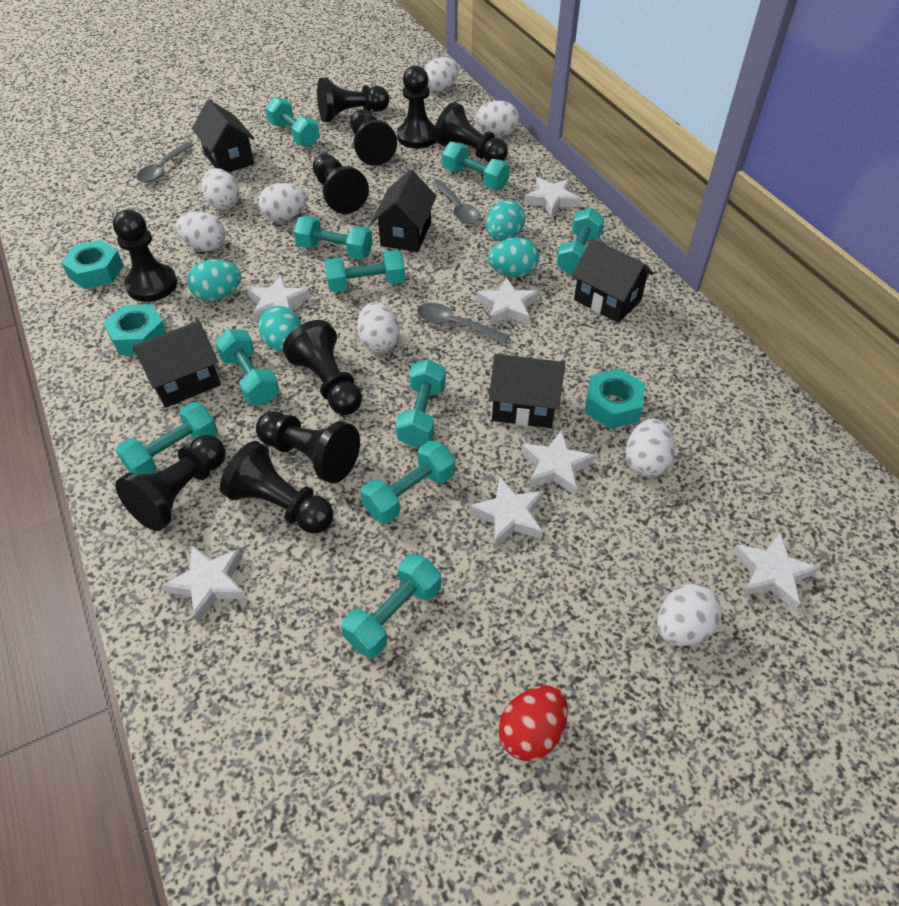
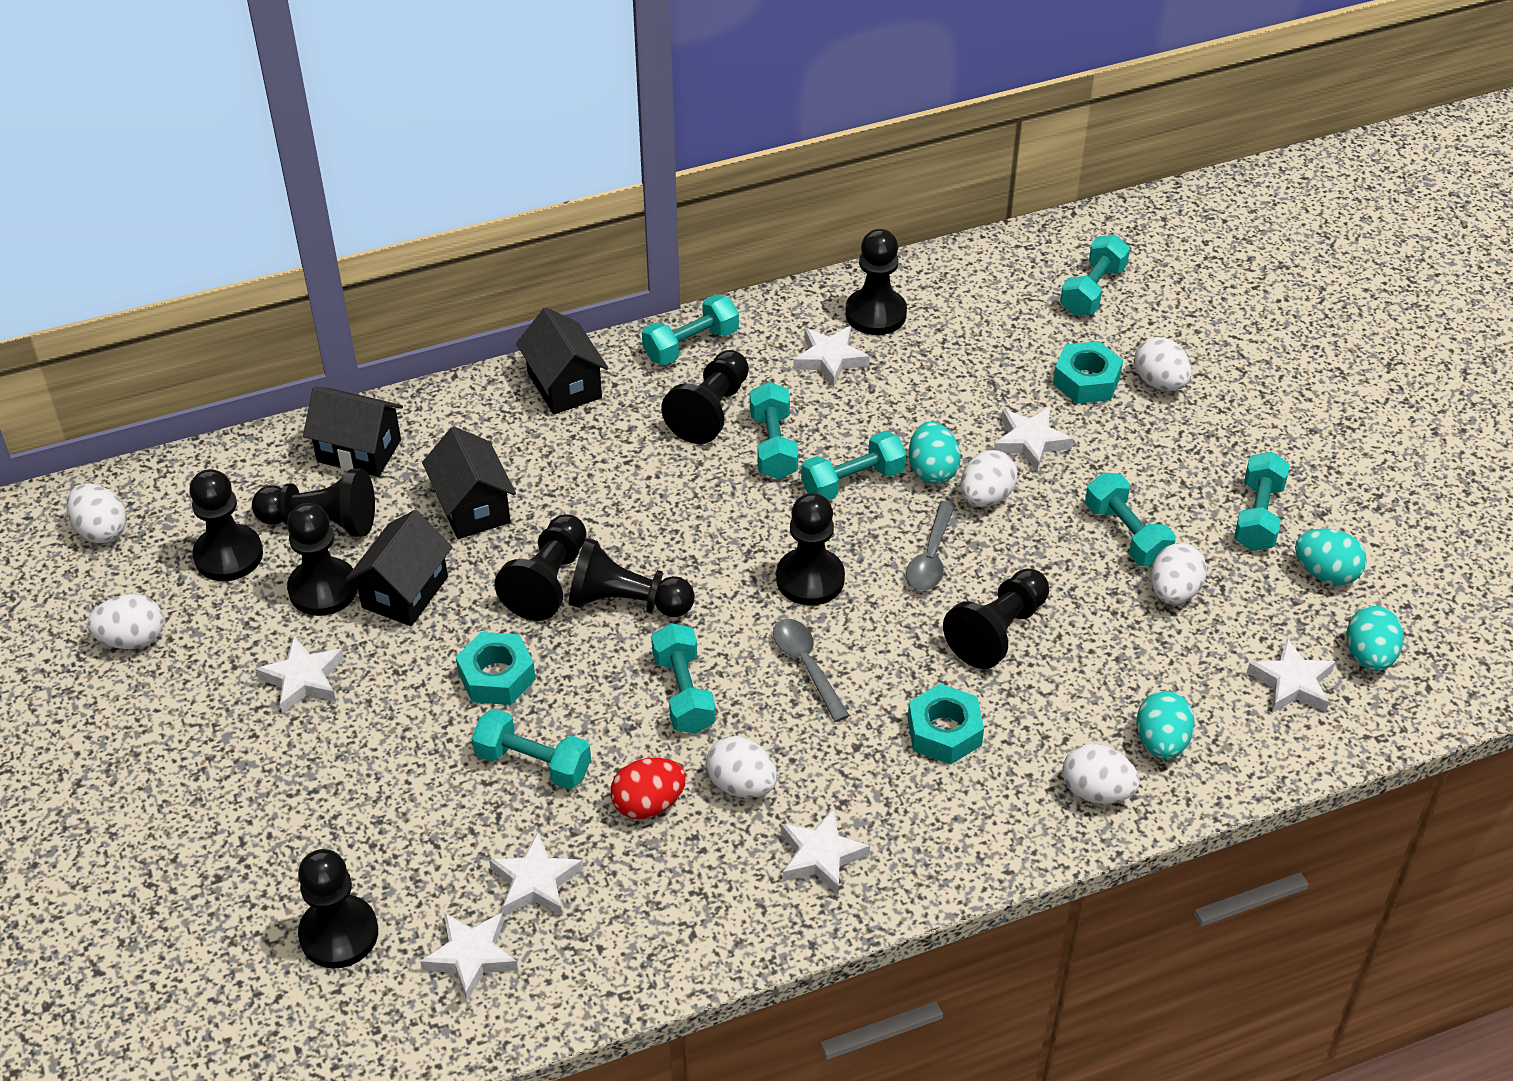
black house: 5 -> 4
grey spoon: 3 -> 2
turquoise dumbbell: 10 -> 8
white egg: 8 -> 7

